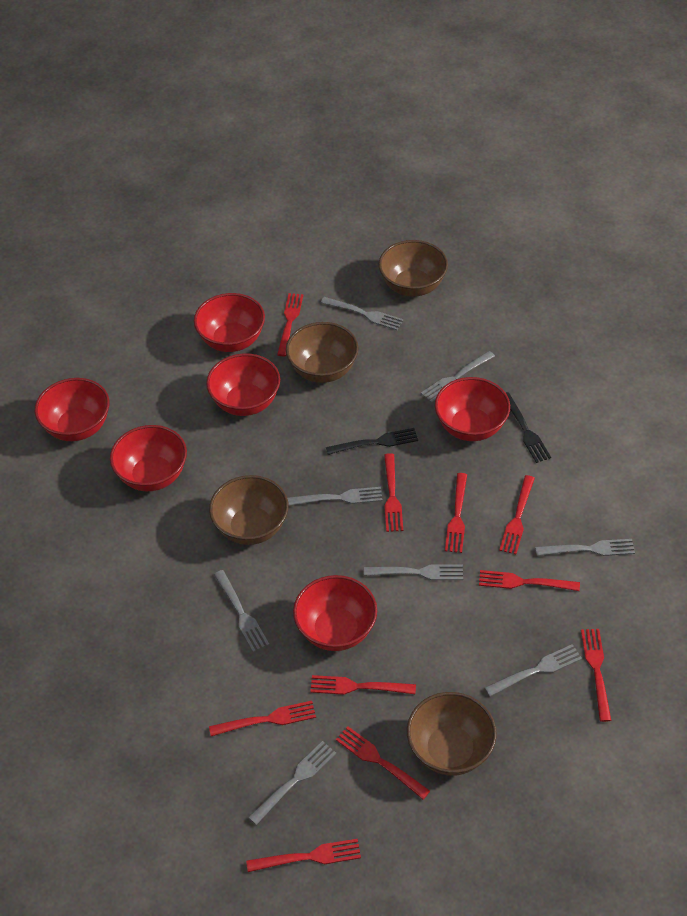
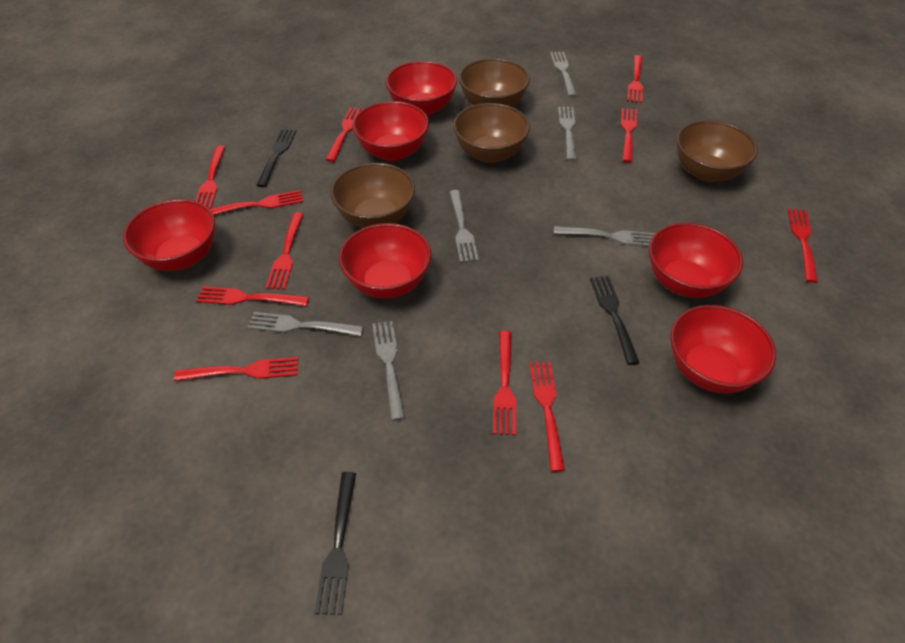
black fork: 2 -> 3
grey fork: 8 -> 6
red fork: 10 -> 11

